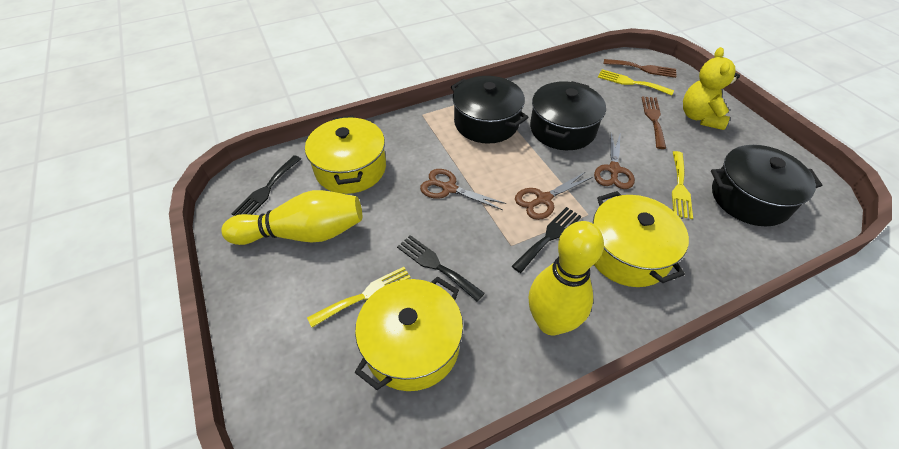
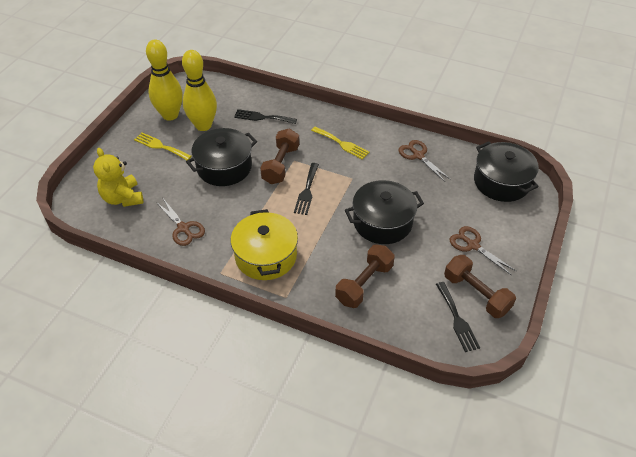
brown dumbbell: 0 -> 3
brown fork: 2 -> 0
yellow fork: 3 -> 2
yellow pot: 3 -> 1

